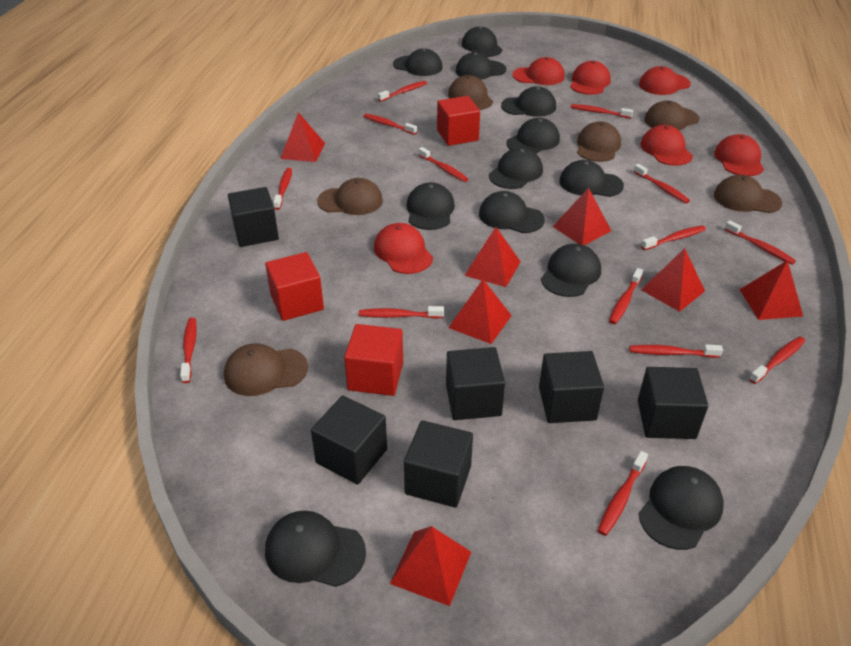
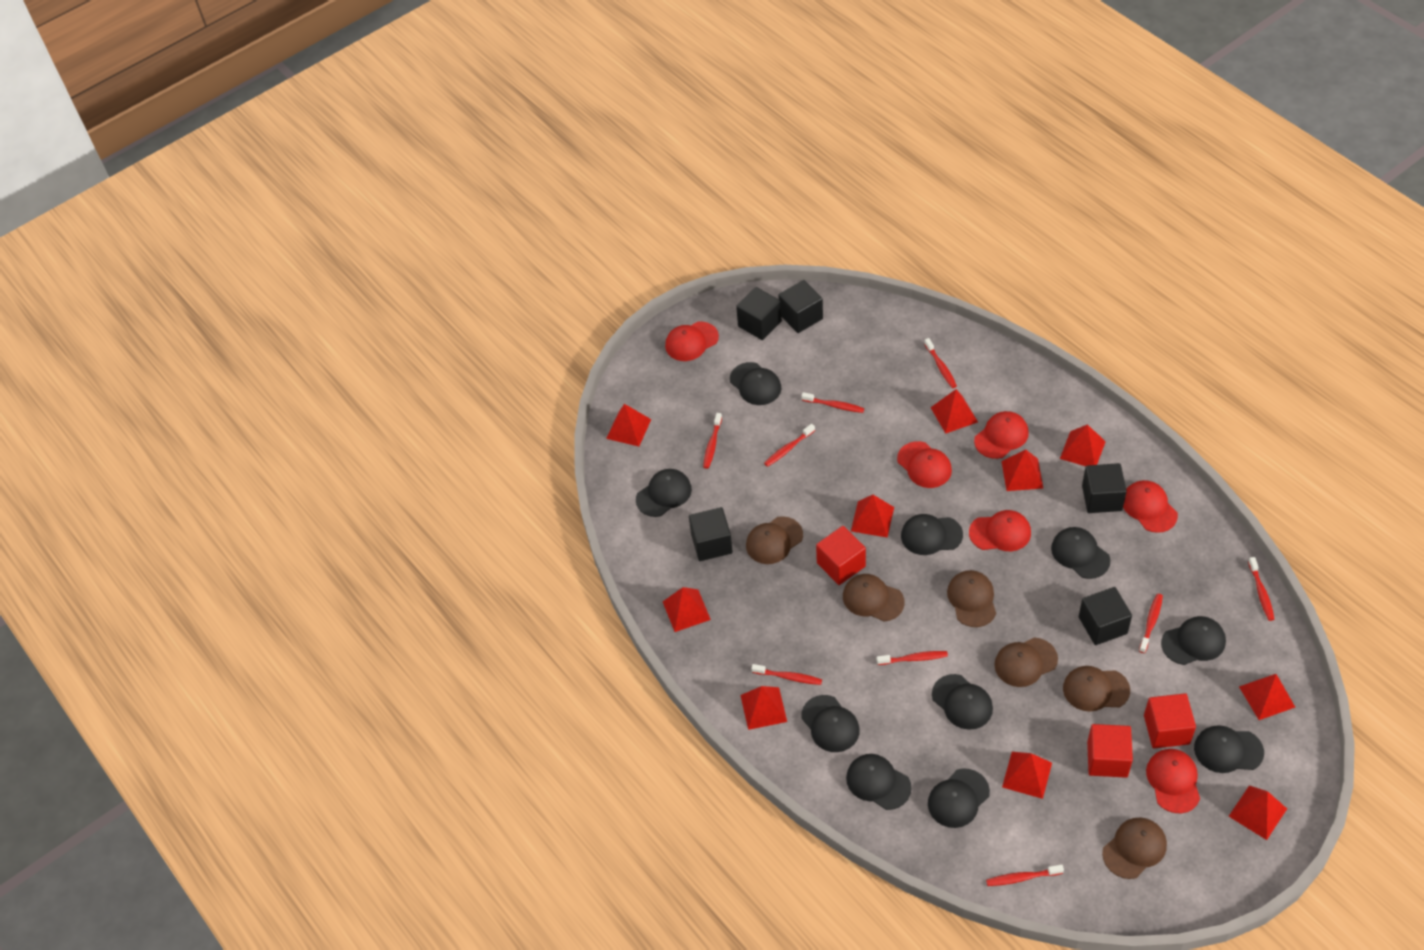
black cap: 12 -> 10
black cube: 6 -> 5
red pyramid: 7 -> 10
red toothbrush: 14 -> 9

